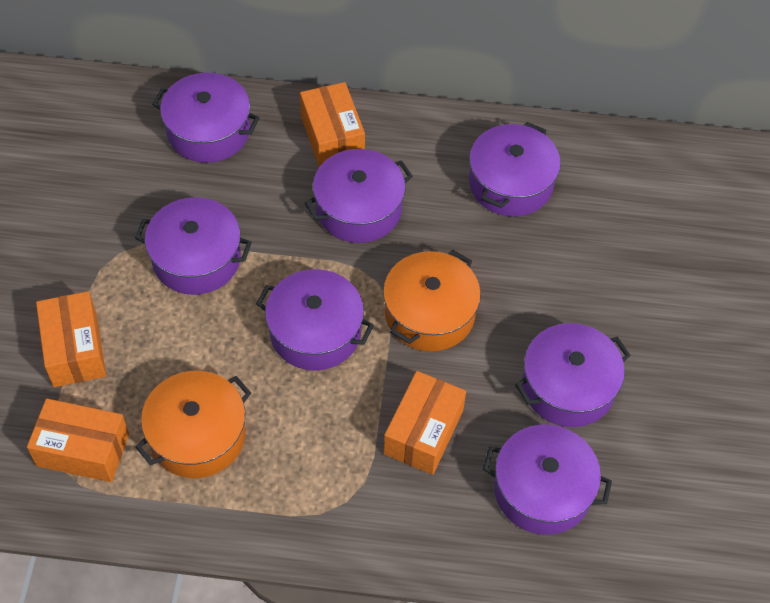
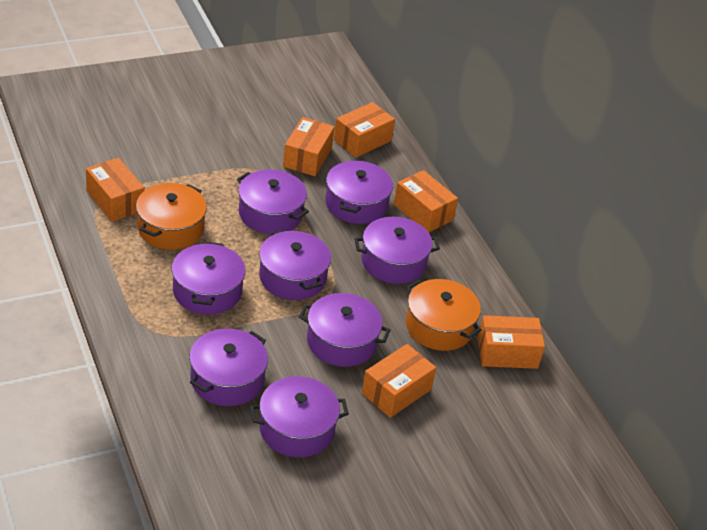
orange box: 4 -> 6
purple pot: 7 -> 8

